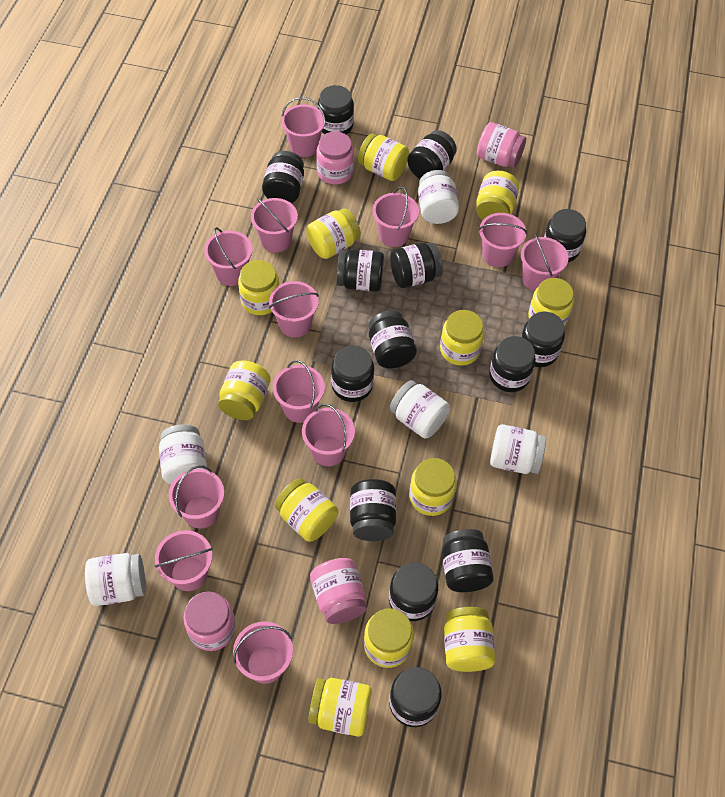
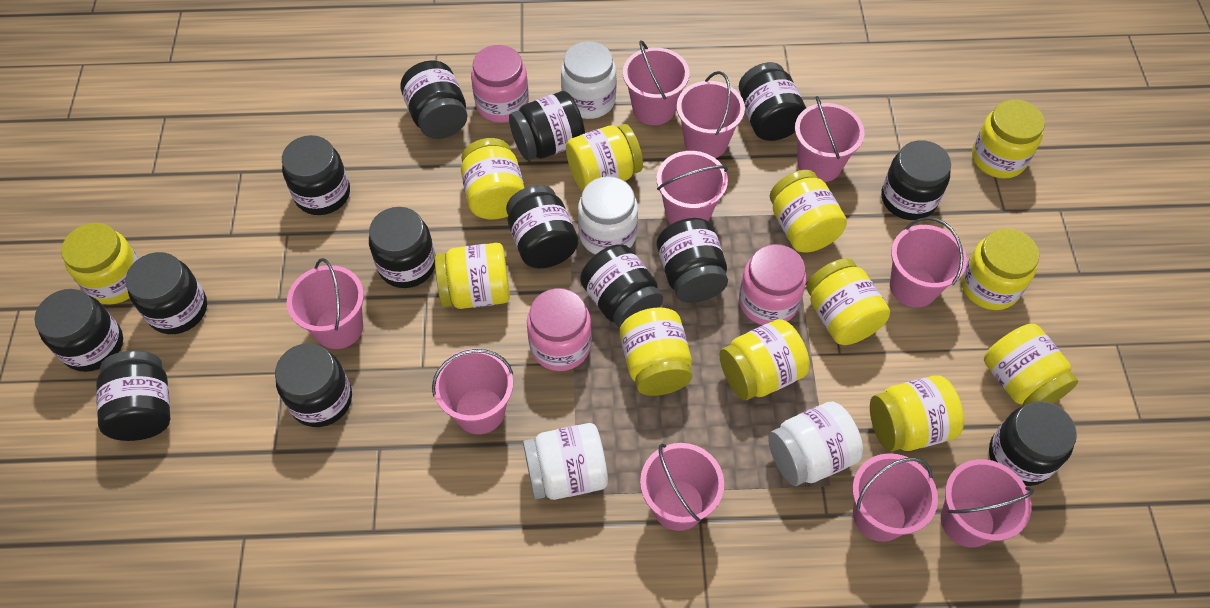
pink bucket: 12 -> 10
pink jar: 4 -> 3
white jar: 5 -> 4

